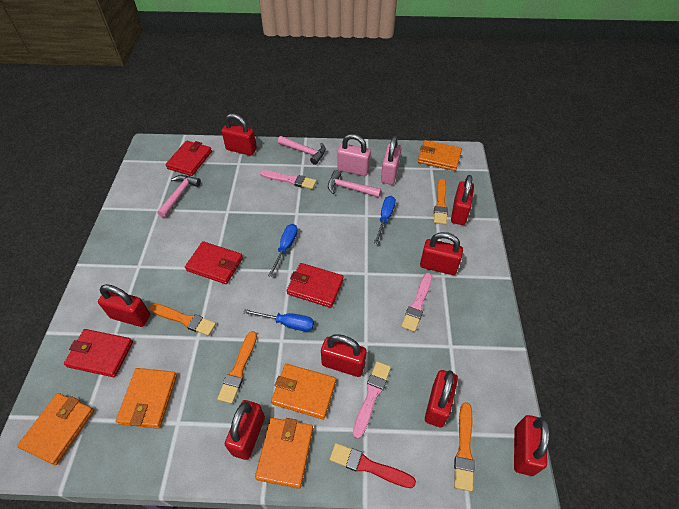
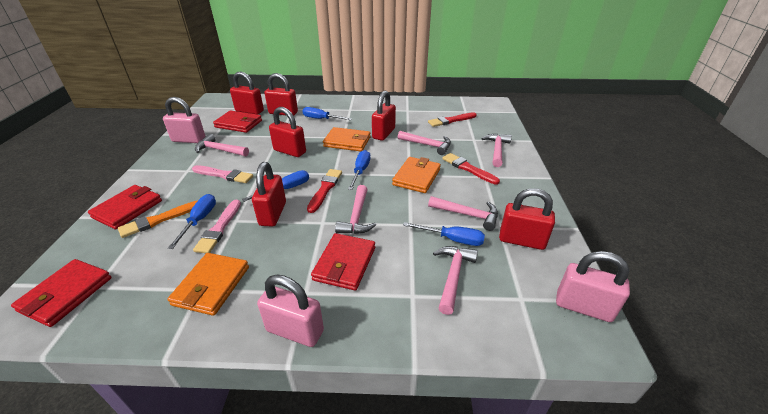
blue screwdriver: 3 -> 5
orange brush: 4 -> 1
orange wallet: 5 -> 3
pink brush: 3 -> 2
pink hammer: 3 -> 6
pink padlock: 2 -> 3
red brush: 1 -> 3
red padlock: 8 -> 6

